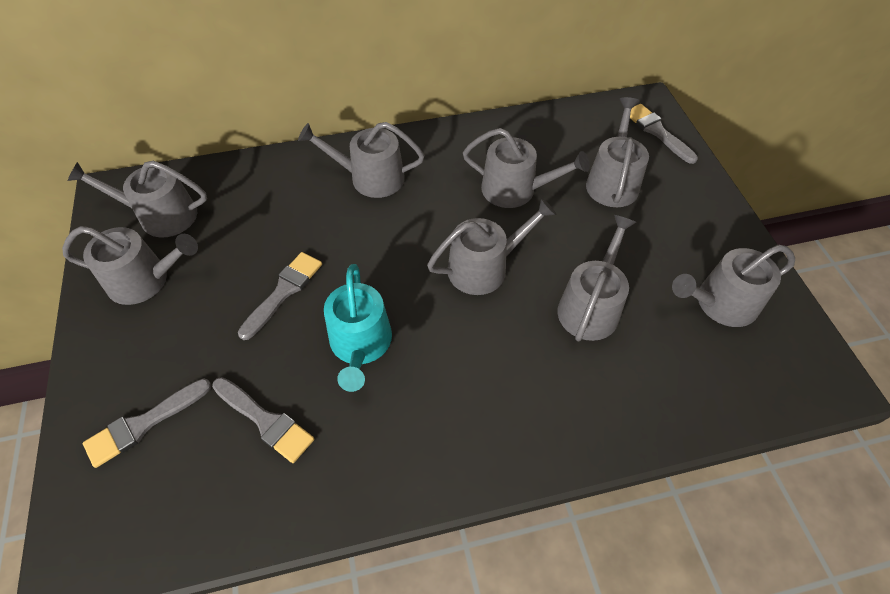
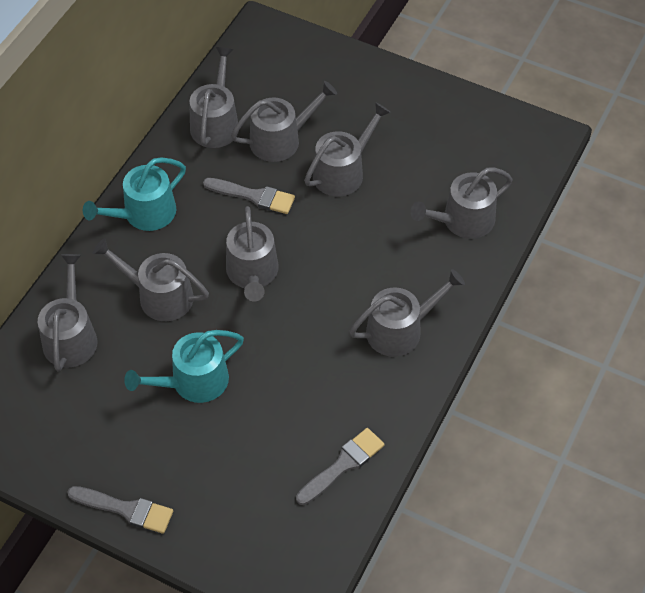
grey brush: 4 -> 3
turquoise watering can: 1 -> 2

